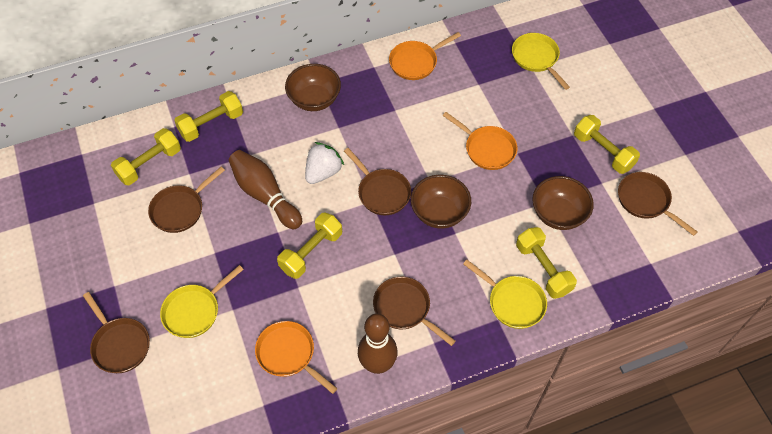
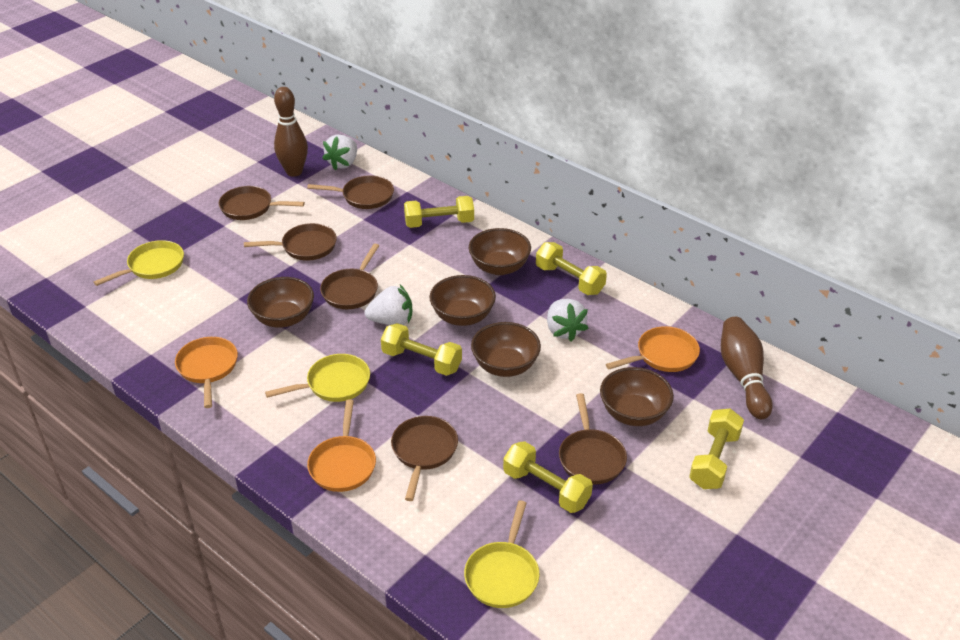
brown bowl: 3 -> 5
brown pan: 5 -> 6
white strawberry: 1 -> 3

